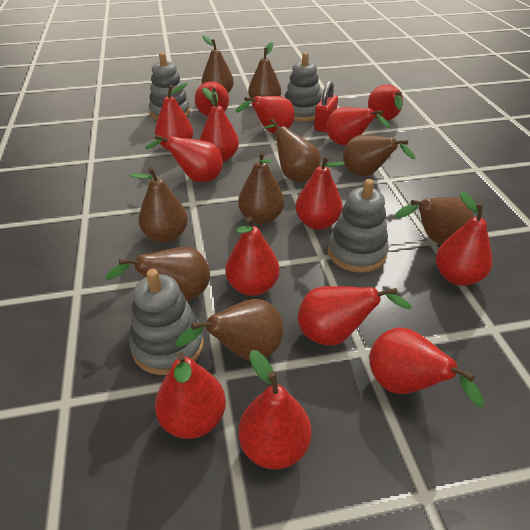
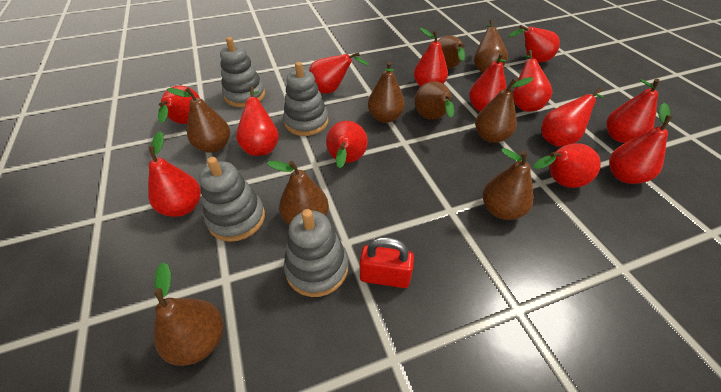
red pear: 14 -> 13

